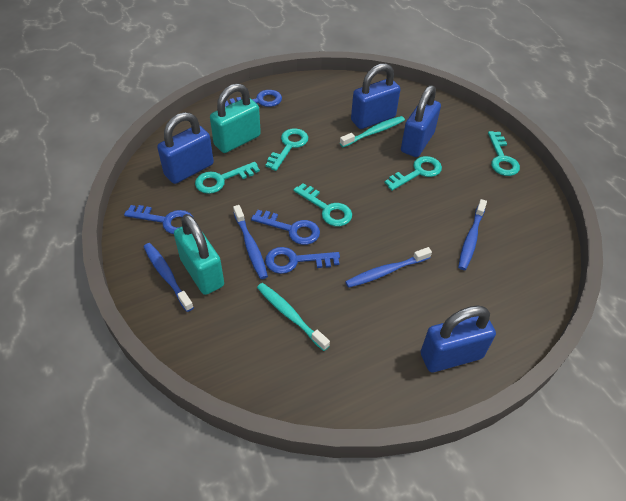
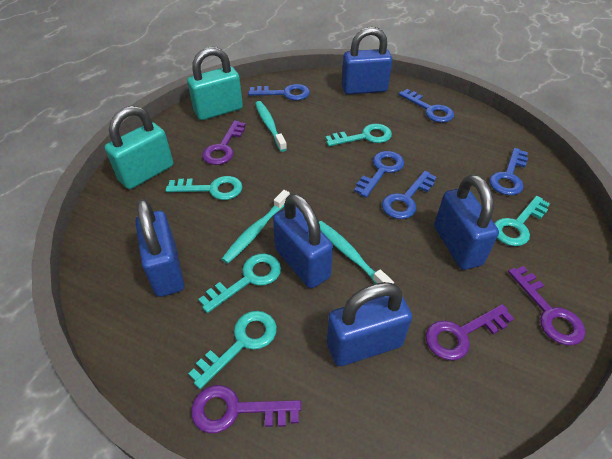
blue key: 4 -> 5
blue padlock: 4 -> 5
blue toothbrush: 4 -> 0
purple key: 0 -> 4
turquoise toothbrush: 2 -> 3

